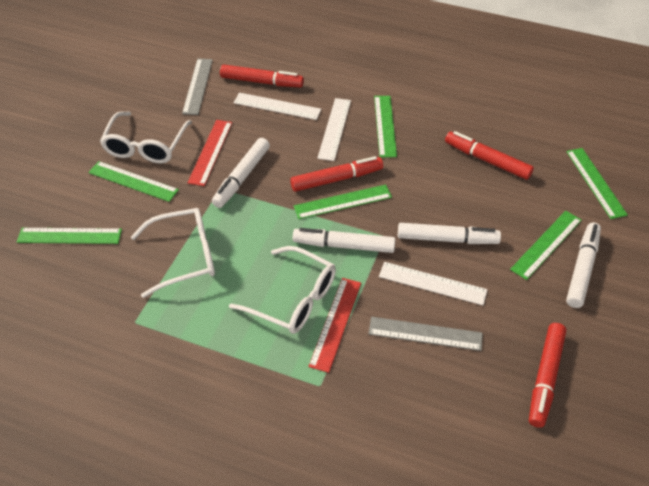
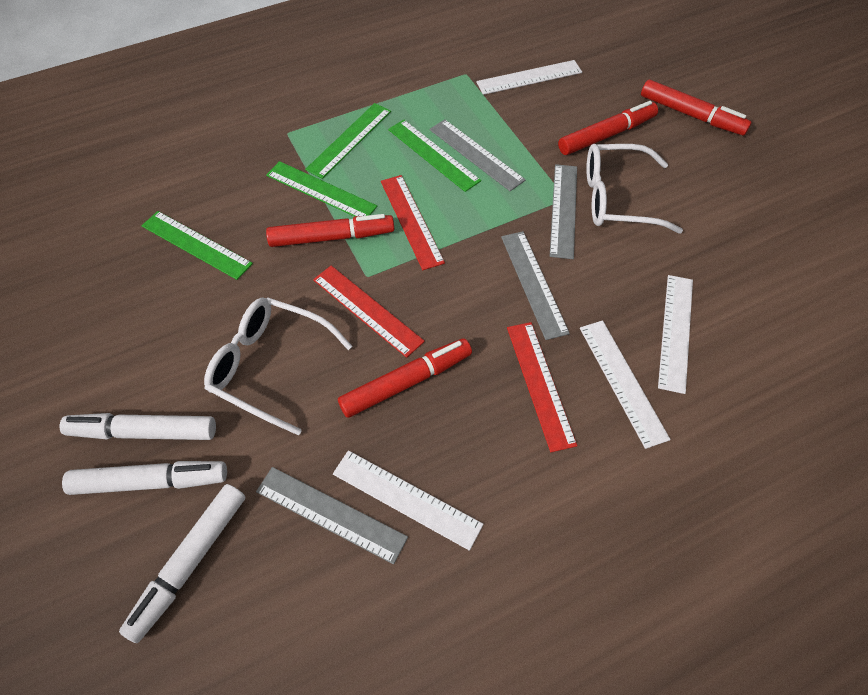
green ruler: 6 -> 4
grey ruler: 2 -> 4
red ruler: 2 -> 3
white glasses: 3 -> 2
white marker: 4 -> 3
white ruler: 3 -> 4

